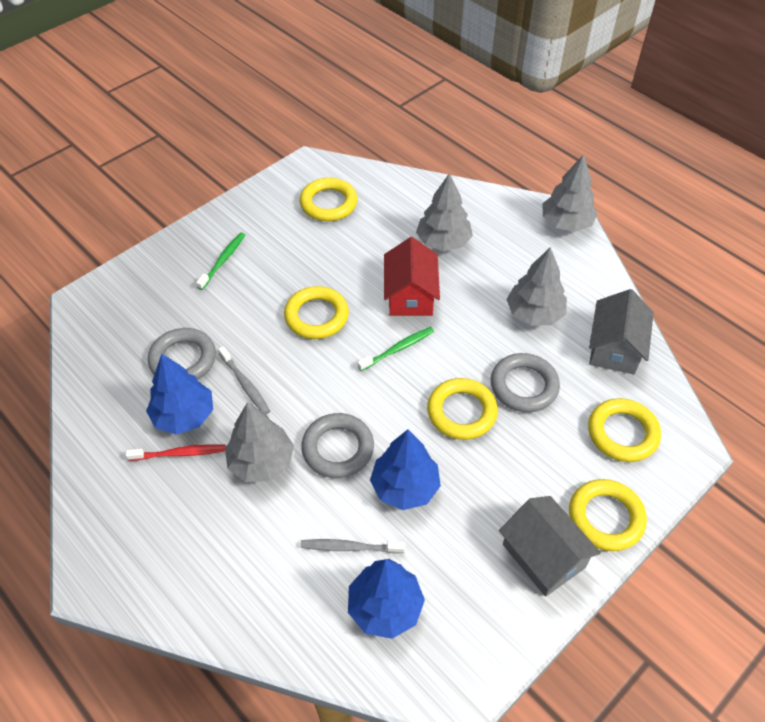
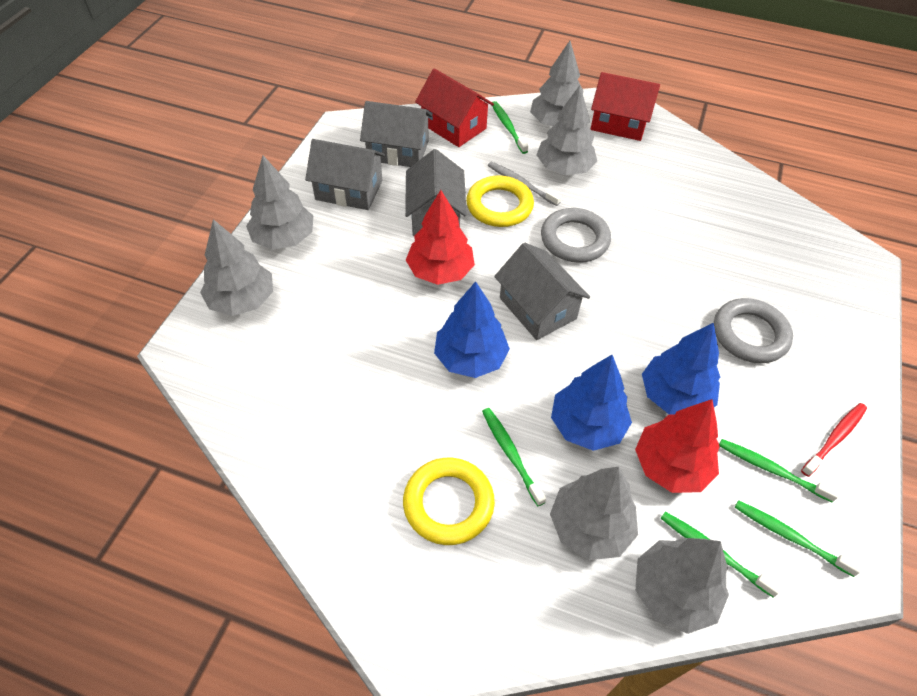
green toothbrush: 2 -> 5
grey house: 2 -> 4
grey ring: 3 -> 2
grey toothbrush: 2 -> 1
grey tree: 4 -> 6
red house: 1 -> 2
red tree: 0 -> 2
yellow ring: 5 -> 2

